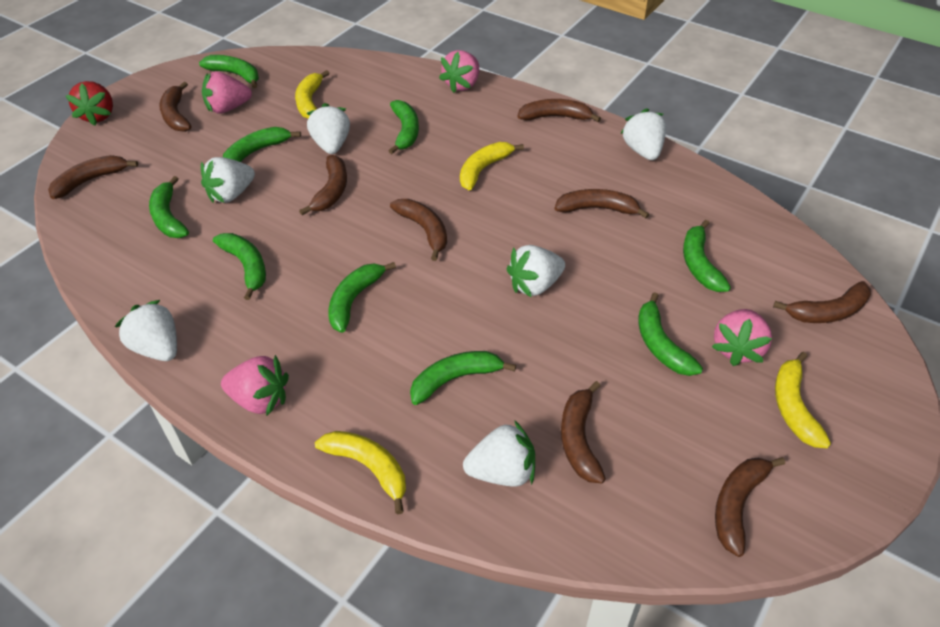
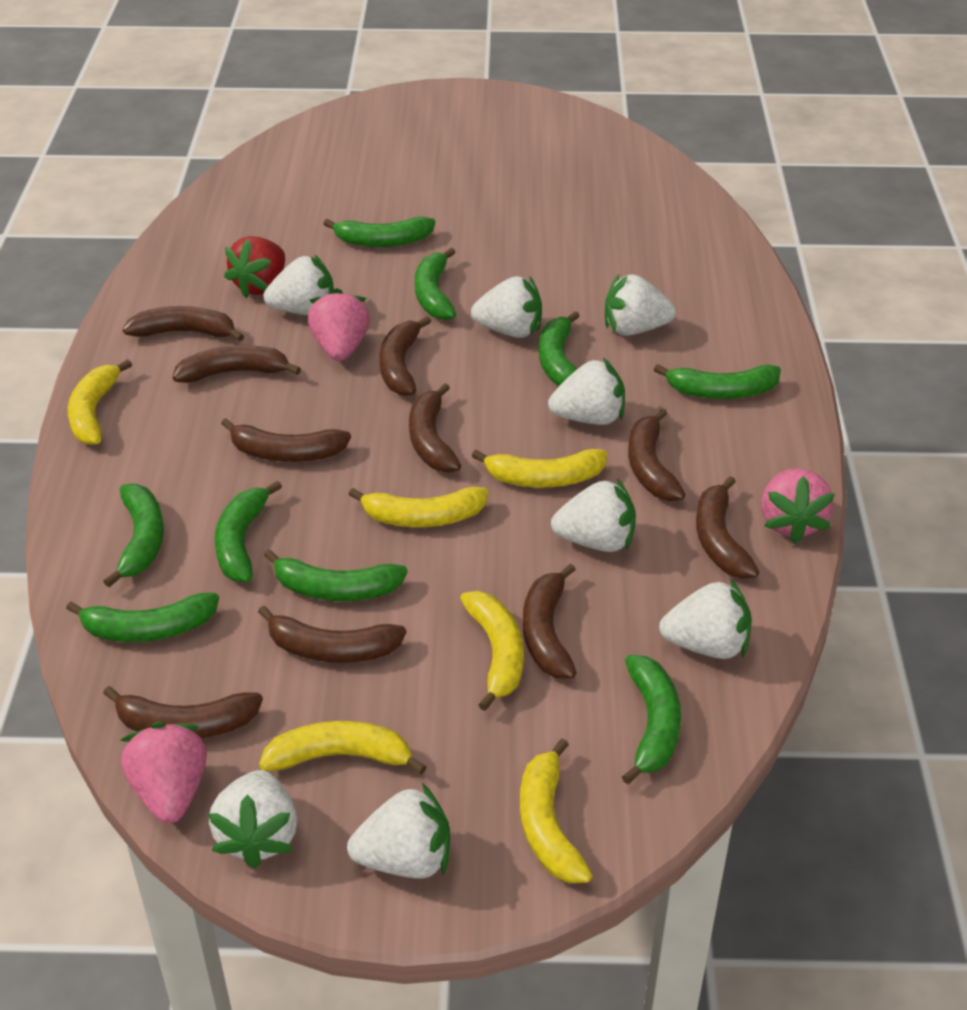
brown banana: 9 -> 10
pink strawberry: 4 -> 3
white strawberry: 6 -> 8
yellow banana: 4 -> 6

